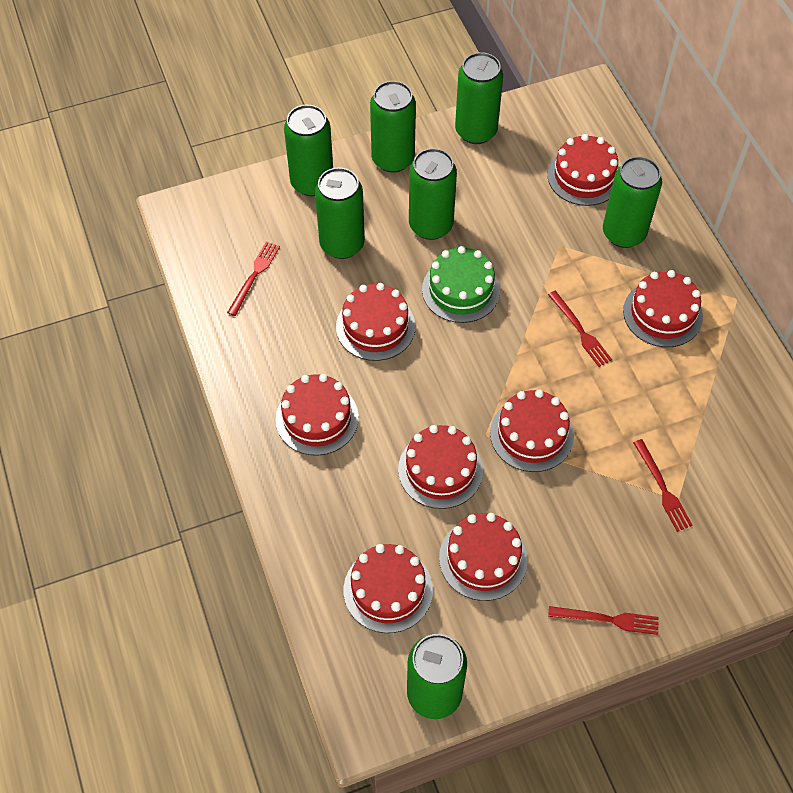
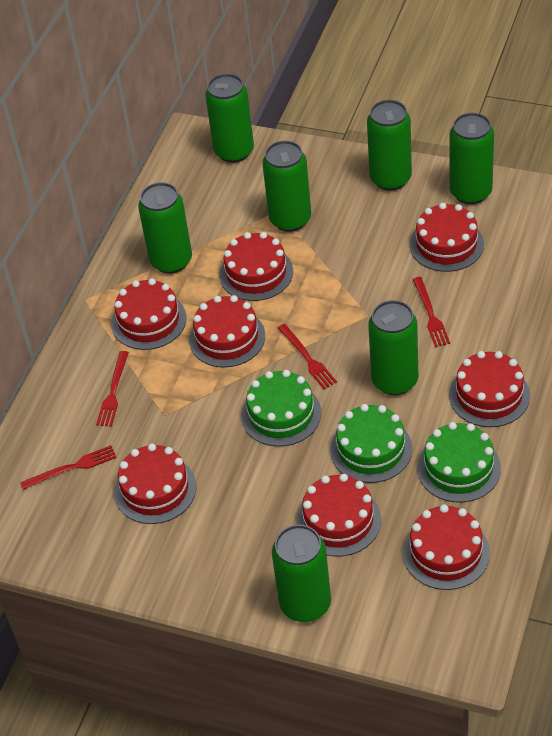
green cake: 1 -> 3

